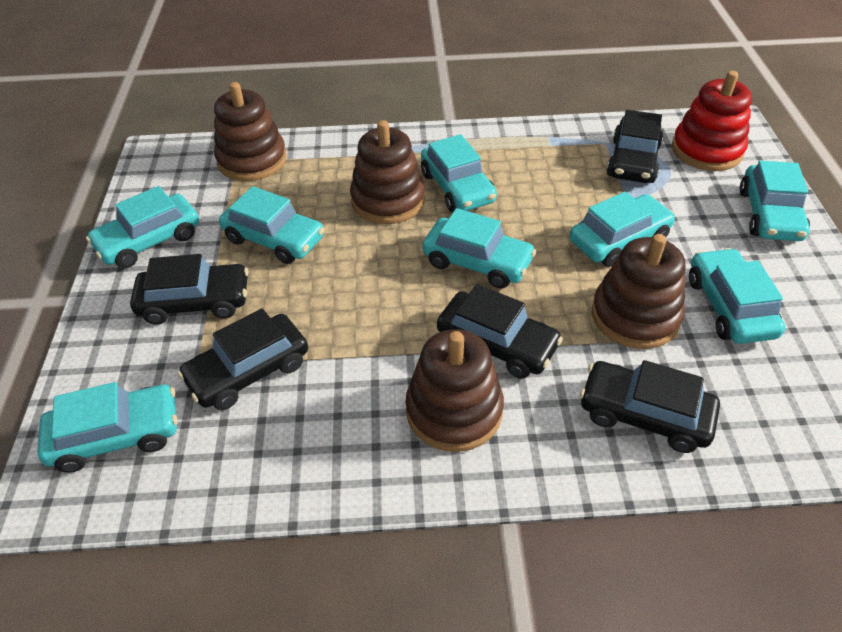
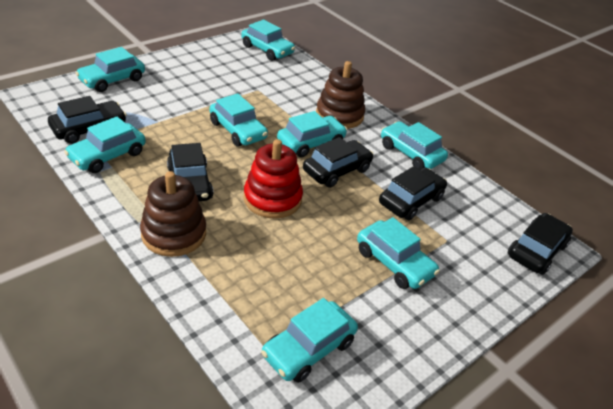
brown stacking toy: 4 -> 2

